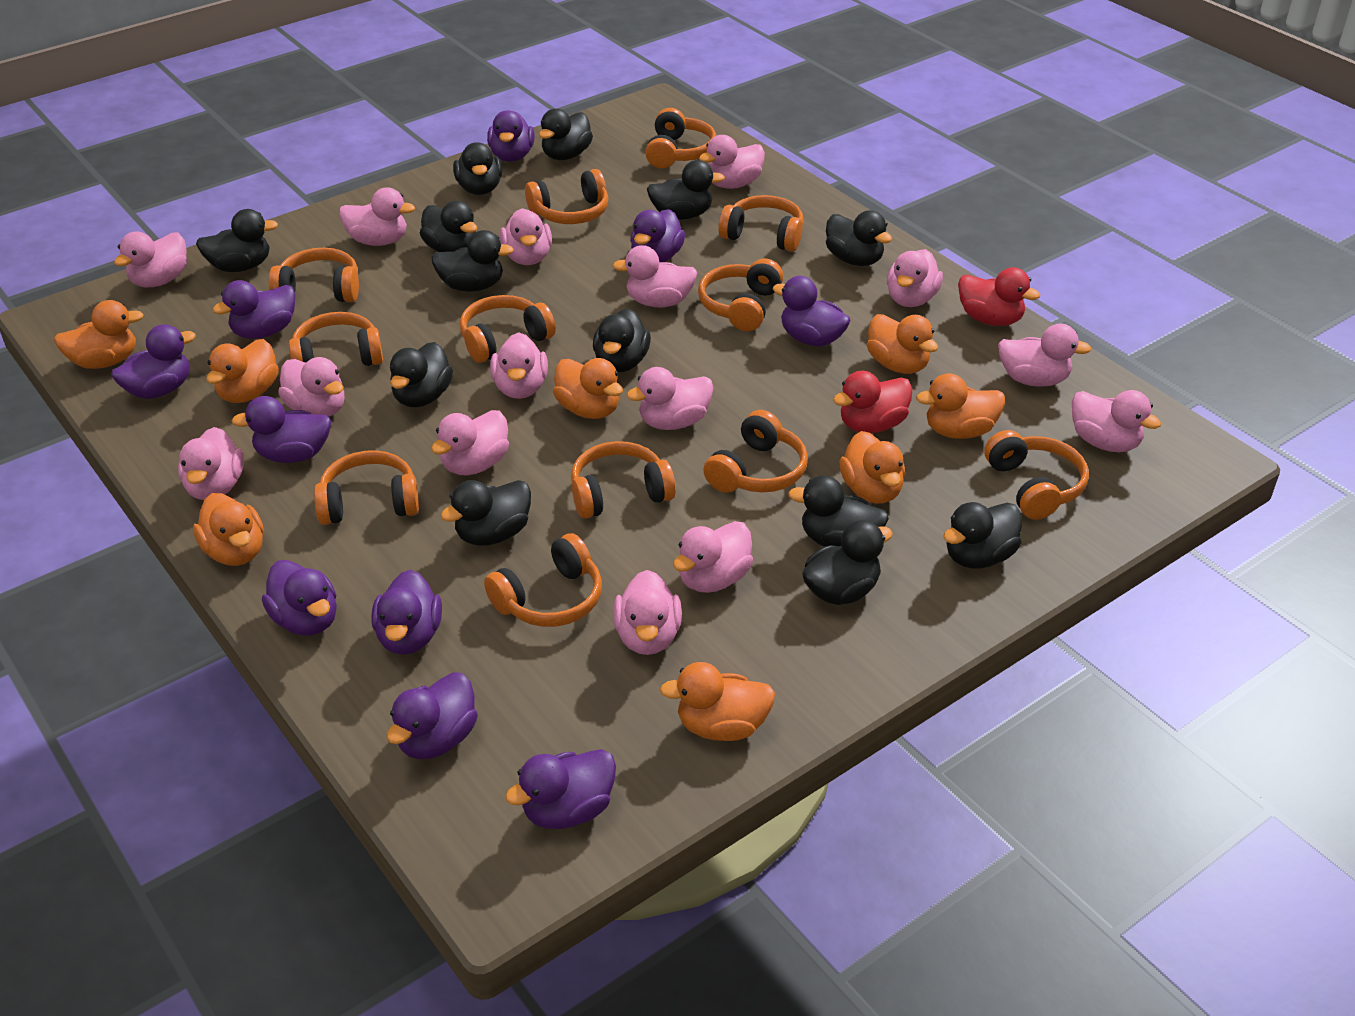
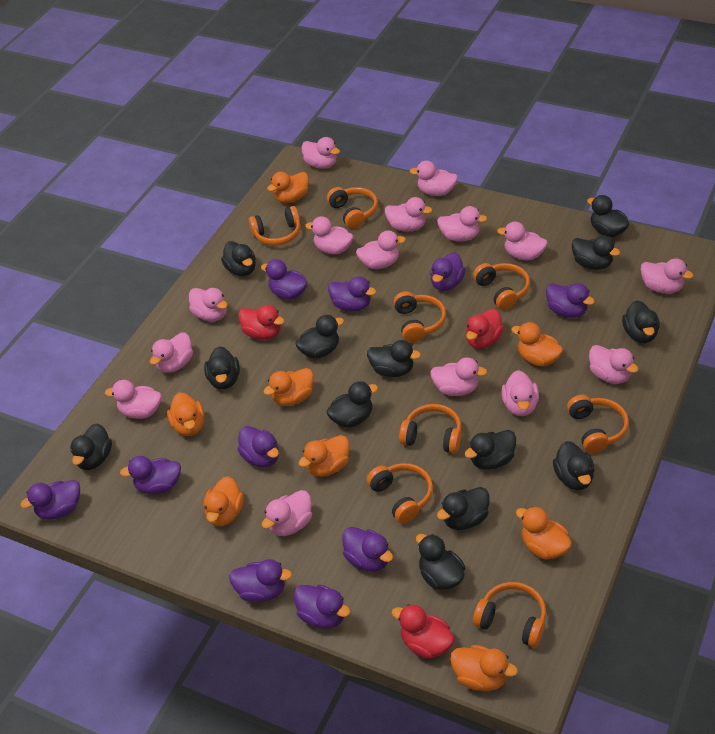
orange headphones: 12 -> 8
red duck: 2 -> 3

